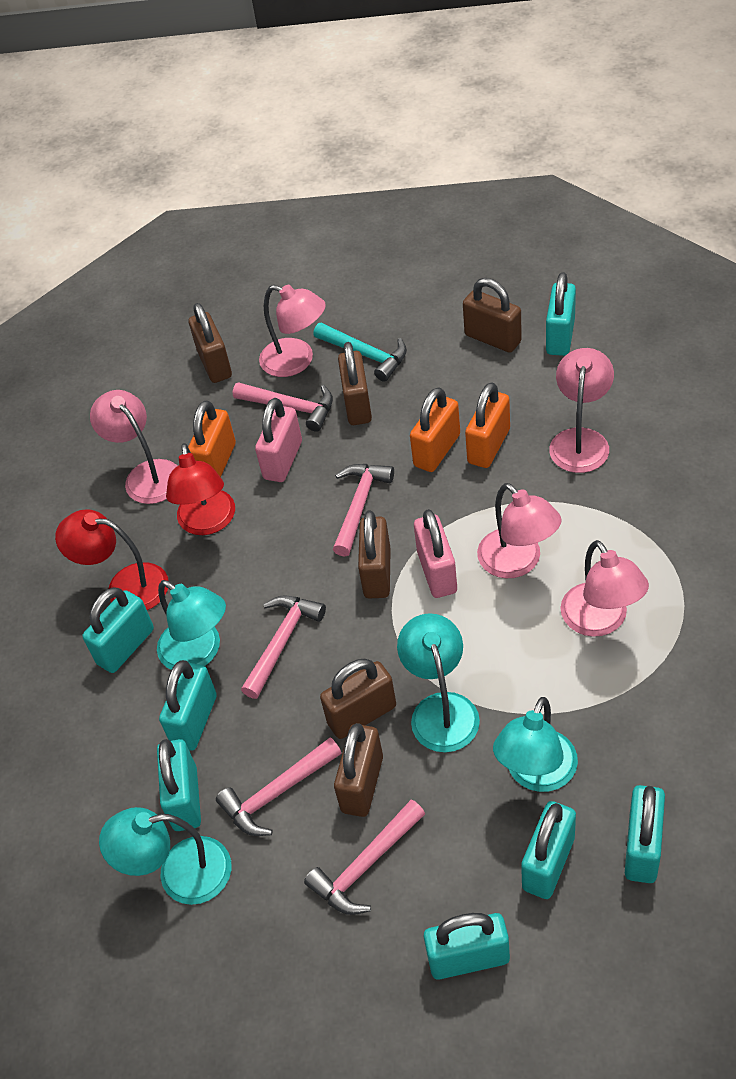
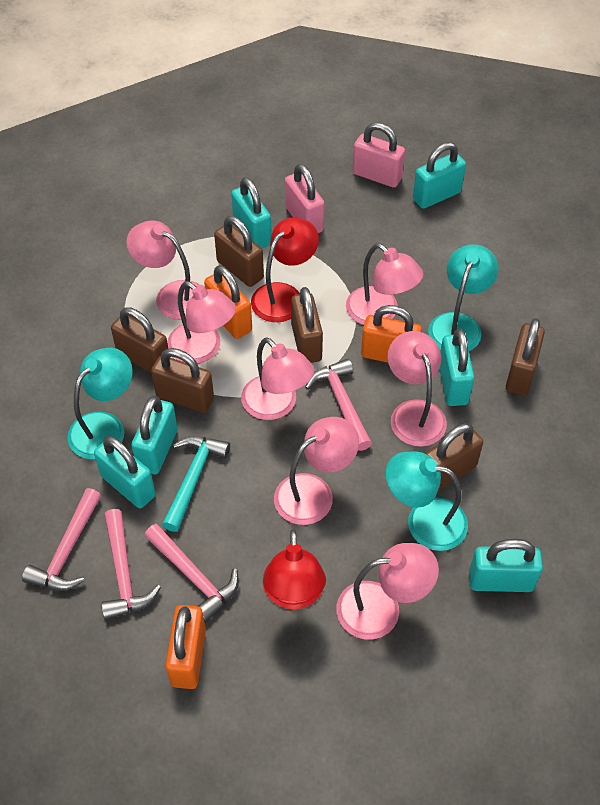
pink hammer: 5 -> 4
pink lamp: 5 -> 7
turquoise lamp: 4 -> 3
turquoise padlock: 7 -> 6

